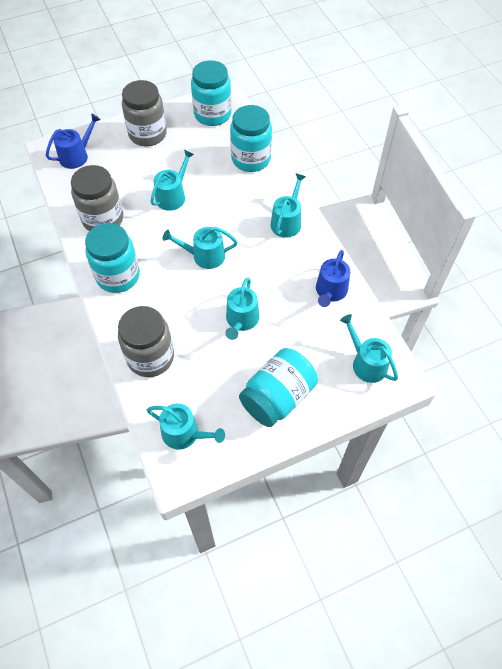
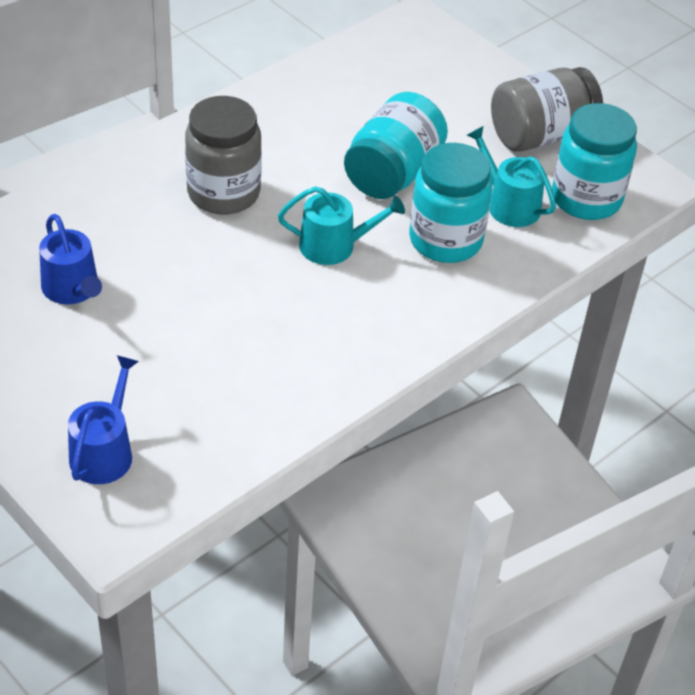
grey jar: 3 -> 2
turquoise jar: 4 -> 3
turquoise watering can: 6 -> 2

